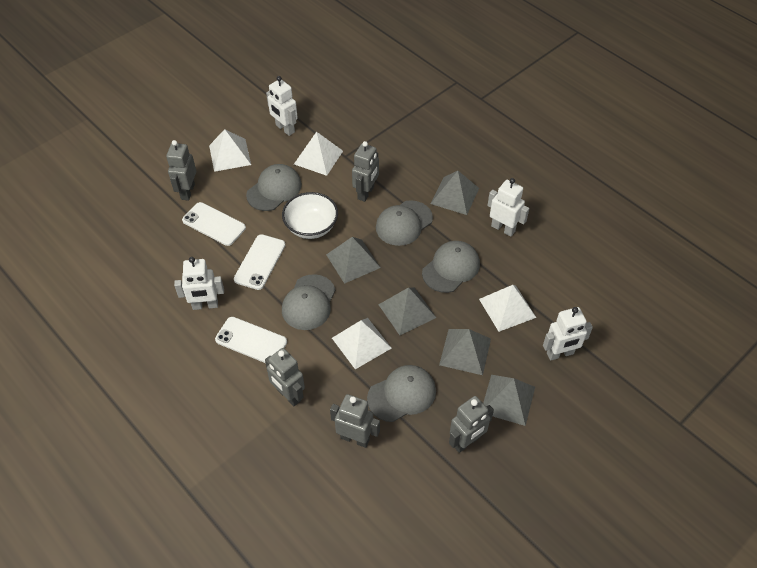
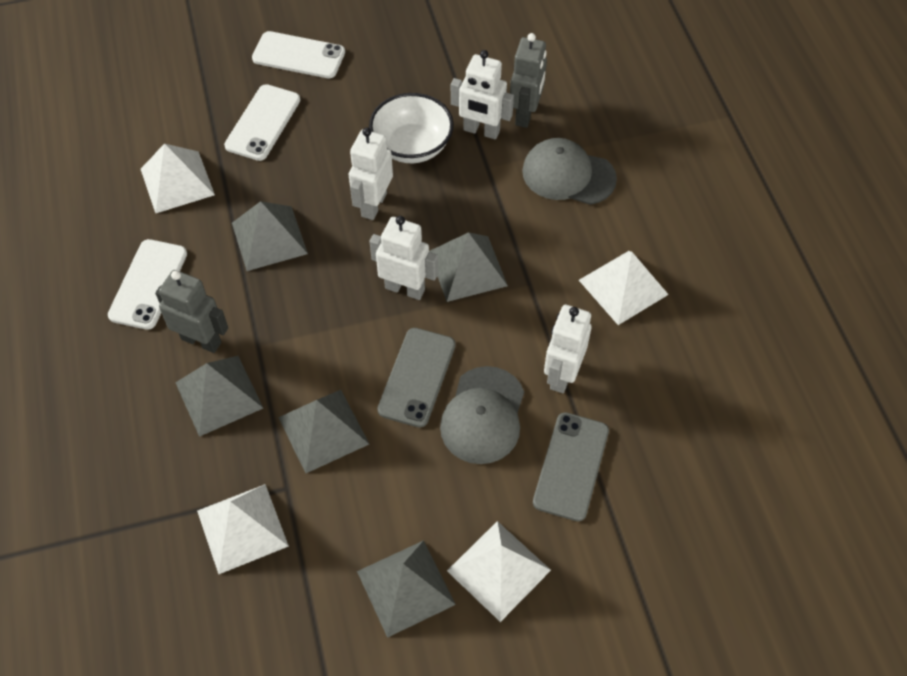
grey cap: 5 -> 2
grey phone: 0 -> 2
grey robot: 5 -> 2

